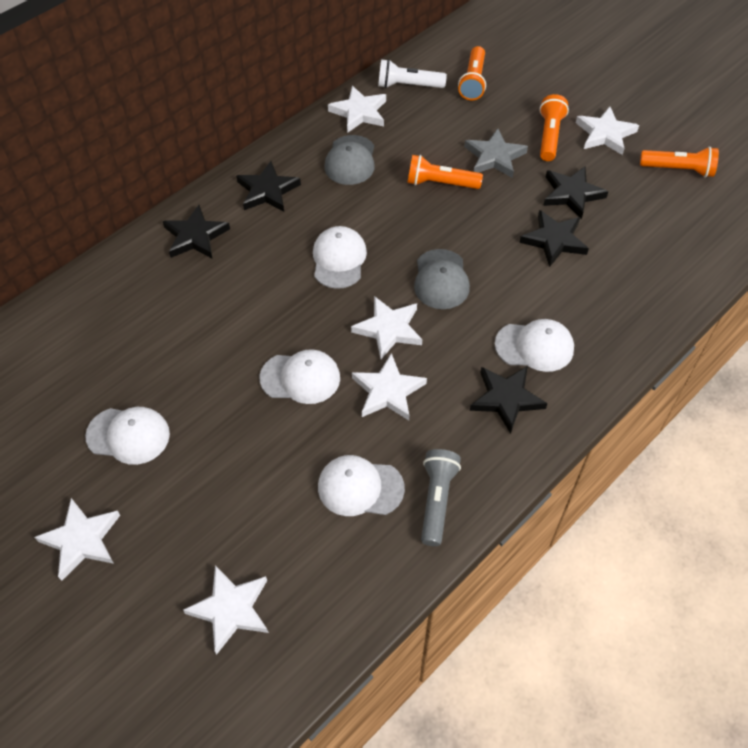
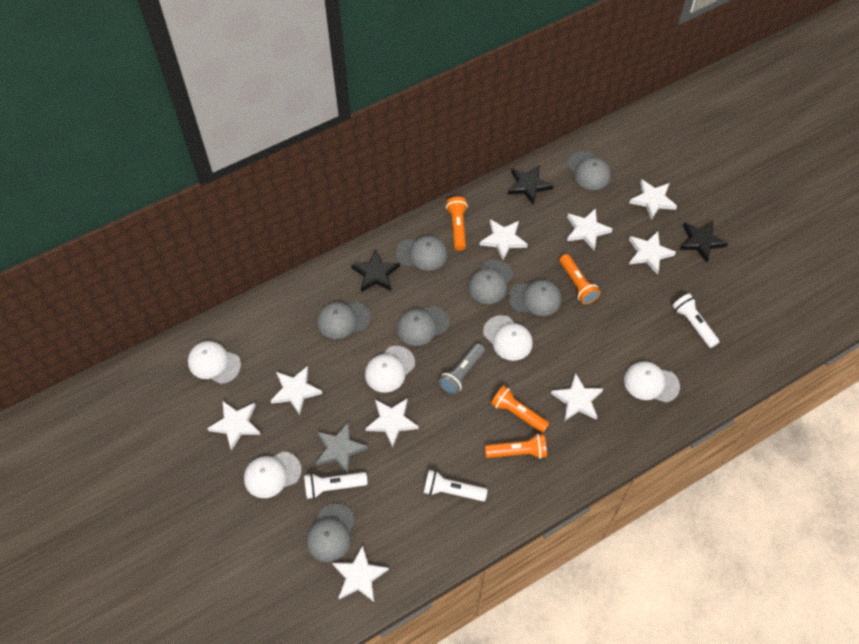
black star: 5 -> 3
grey cap: 2 -> 7
white flashlight: 1 -> 3
white star: 6 -> 9

